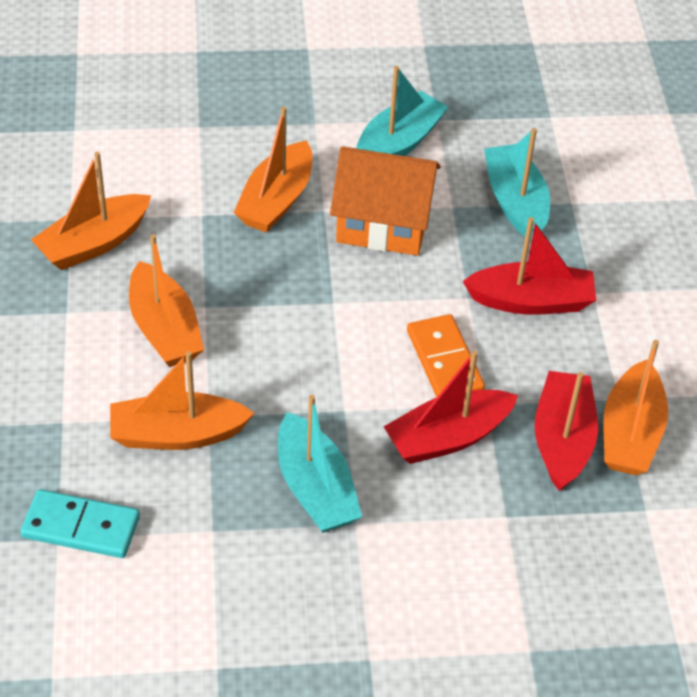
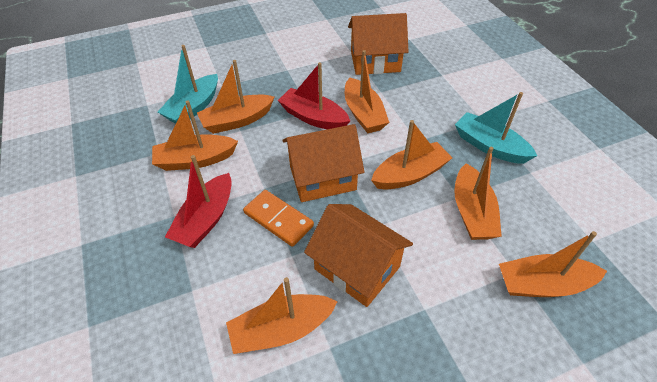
orange boat: 5 -> 7
orange house: 1 -> 3
red boat: 3 -> 2
turquoise boat: 3 -> 2
turquoise domino: 1 -> 0

